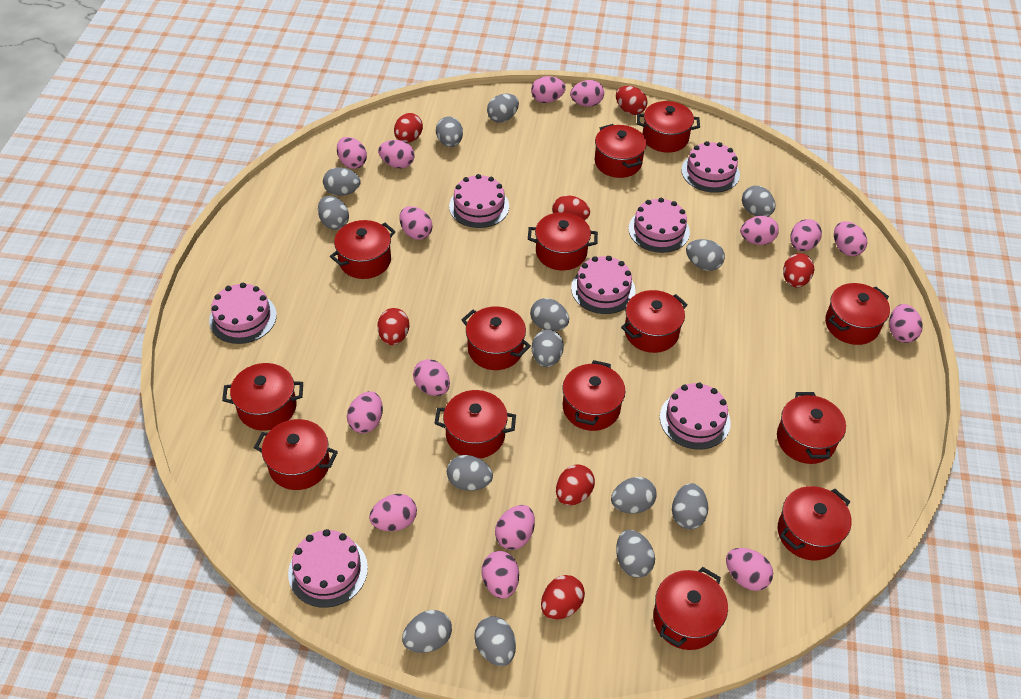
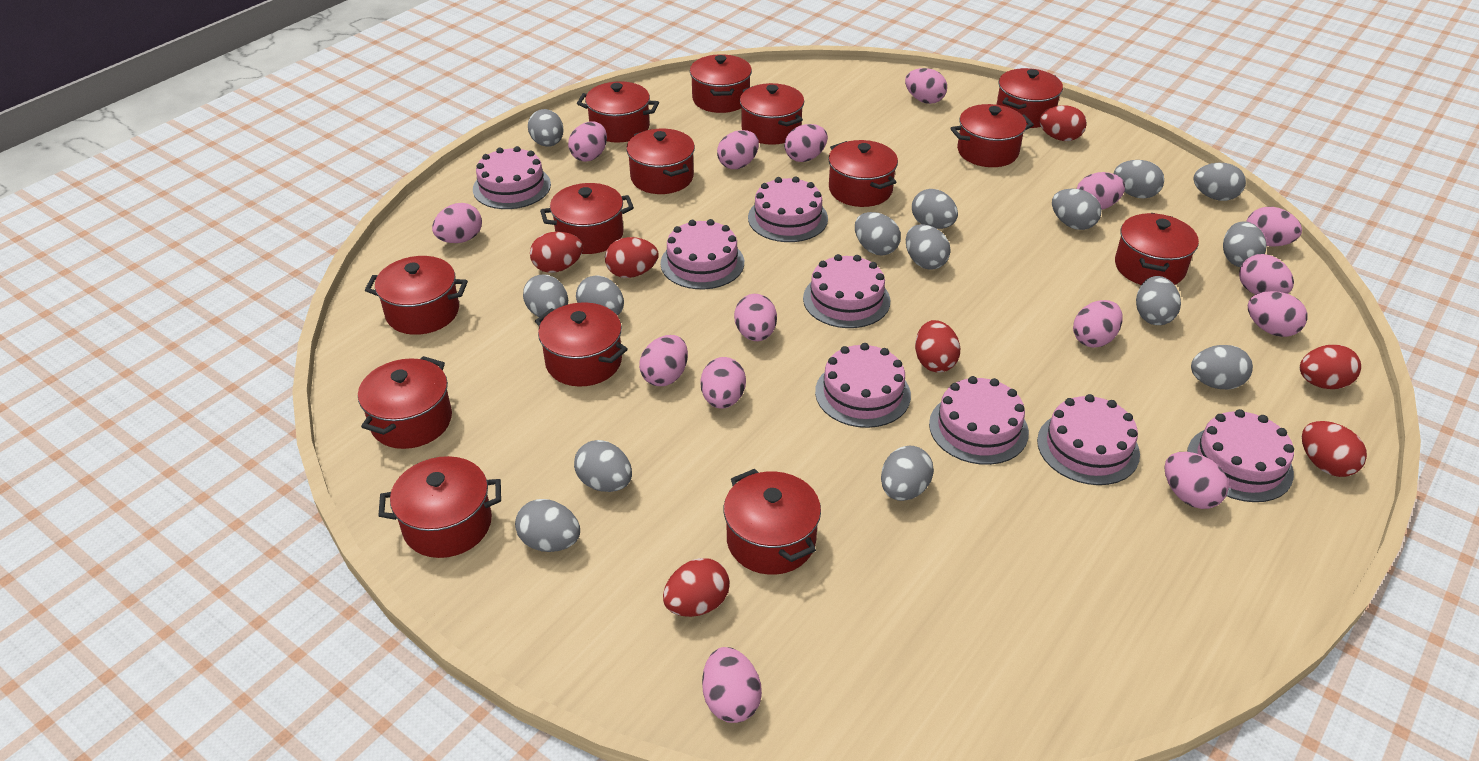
grey egg: 14 -> 15
pink cake: 7 -> 8

